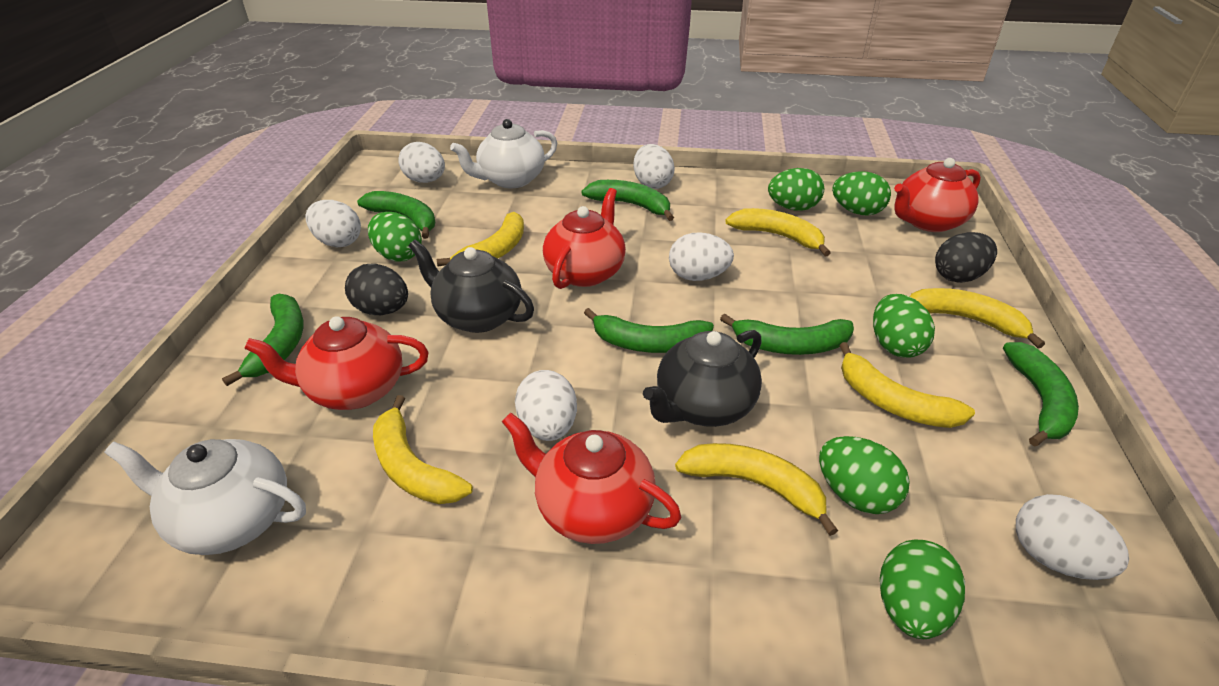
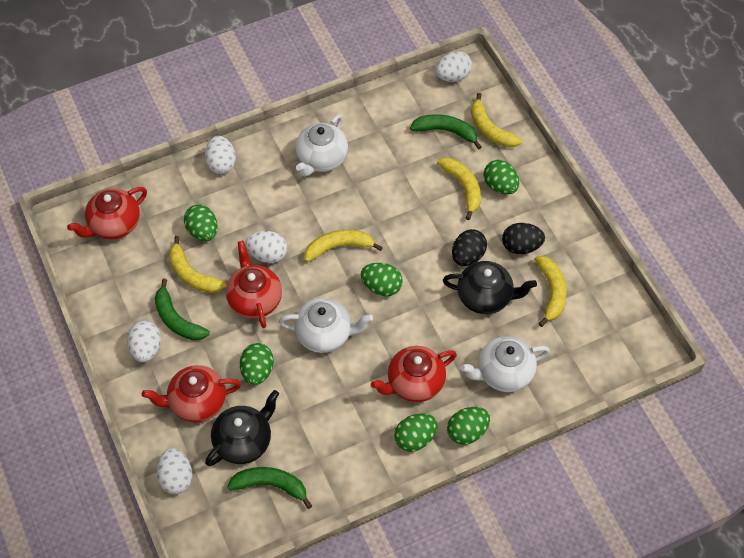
green banana: 6 -> 3
white egg: 6 -> 5
white teapot: 2 -> 3
yellow banana: 6 -> 5

